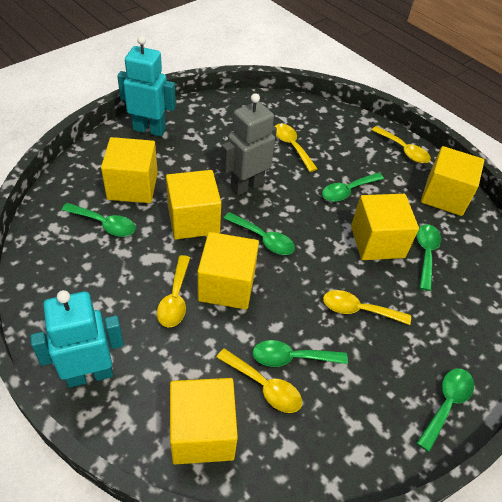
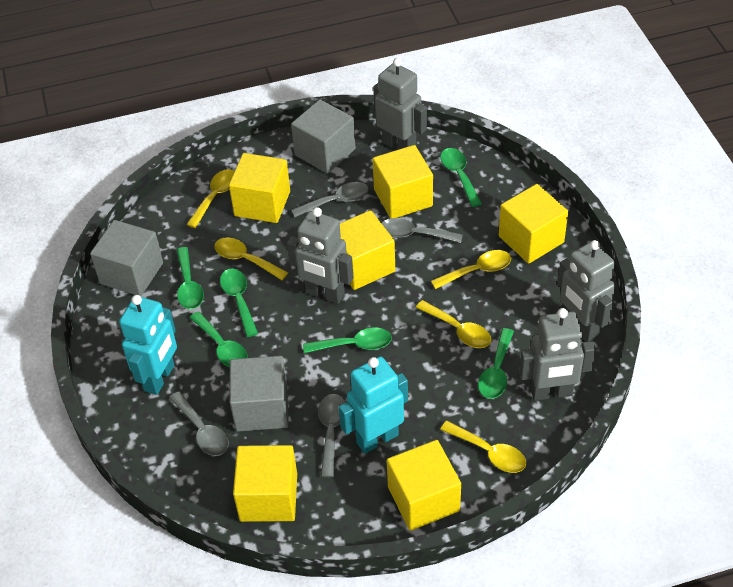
grey cube: 0 -> 3
grey robot: 1 -> 4
grey spoon: 0 -> 4

